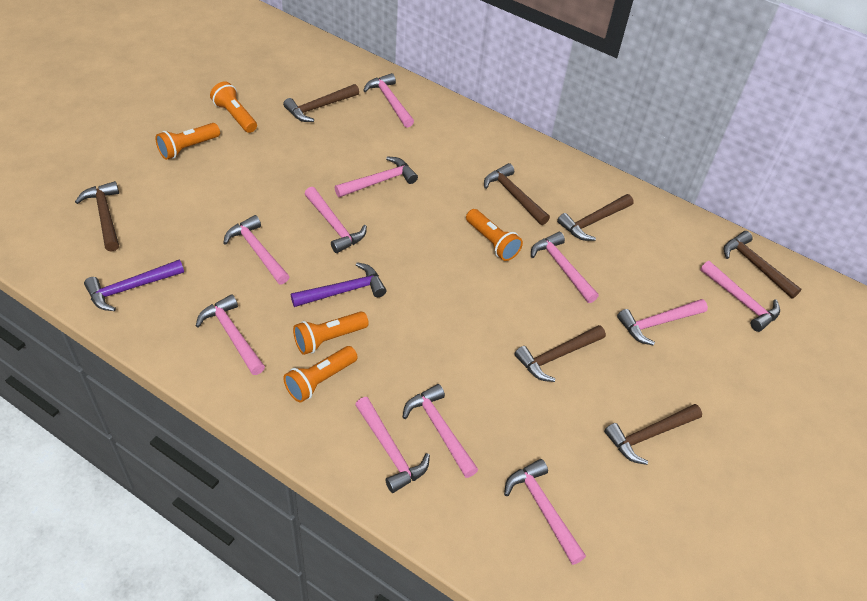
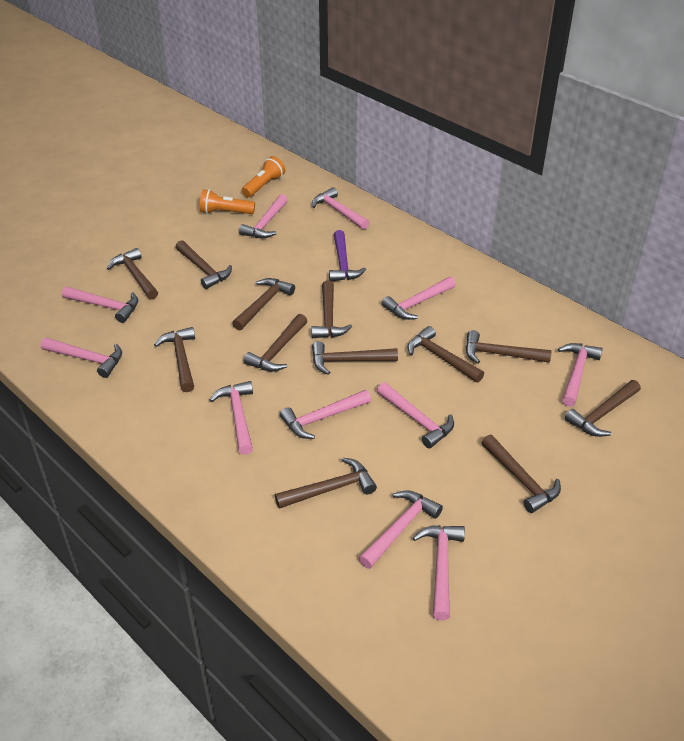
brown hammer: 7 -> 12
orange flashlight: 5 -> 2
purple hammer: 2 -> 1

